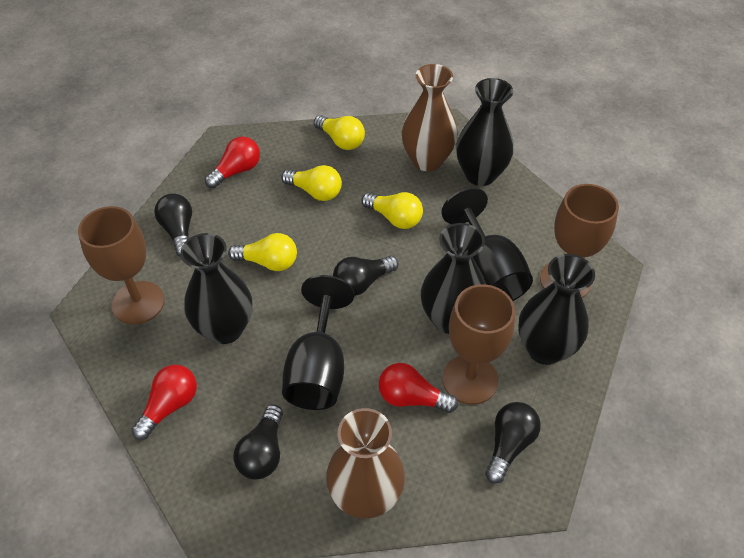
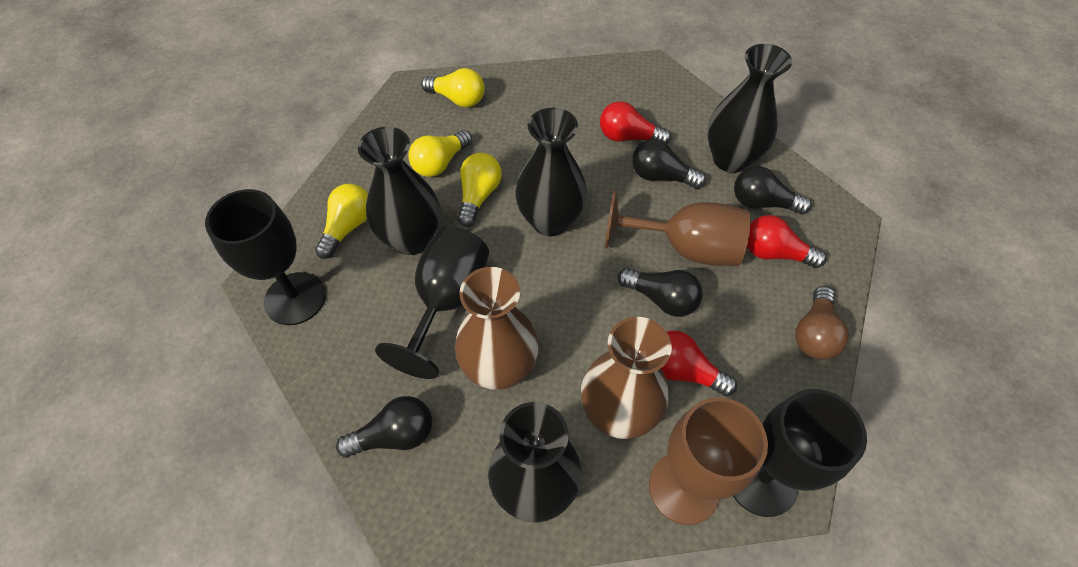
black goblet: 2 -> 3
brown goblet: 3 -> 2
brown light bulb: 0 -> 1

